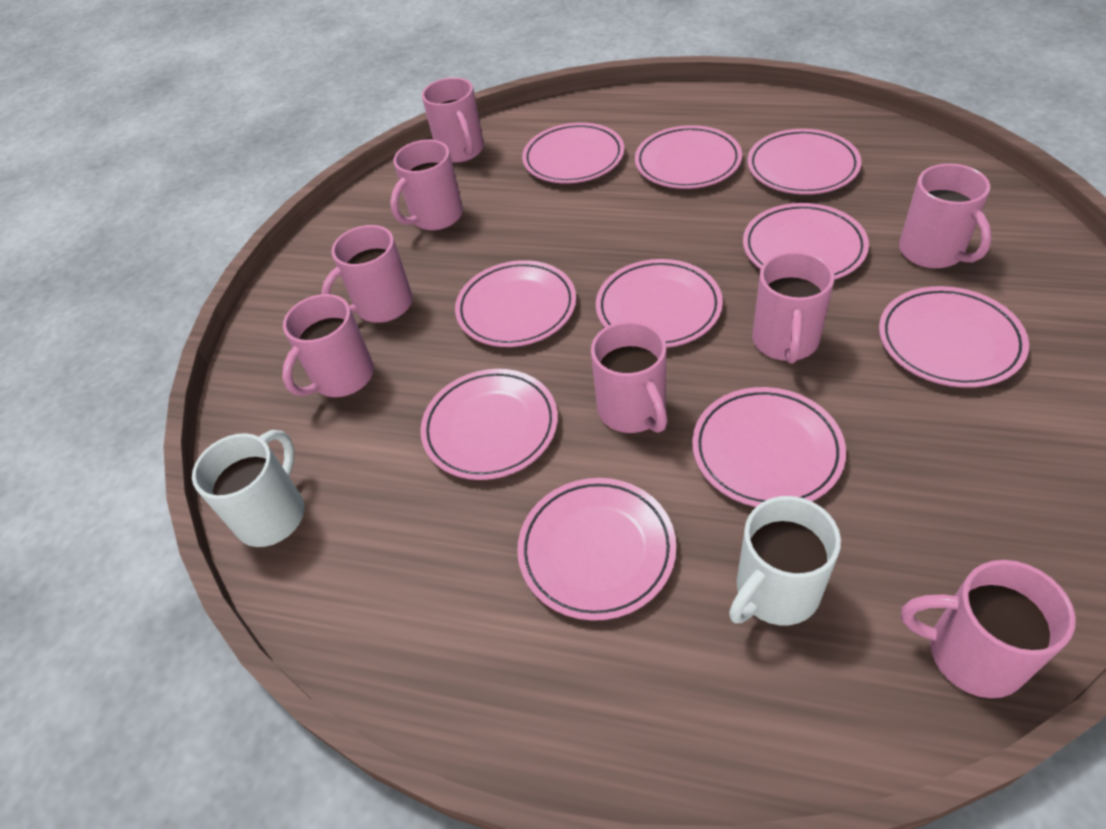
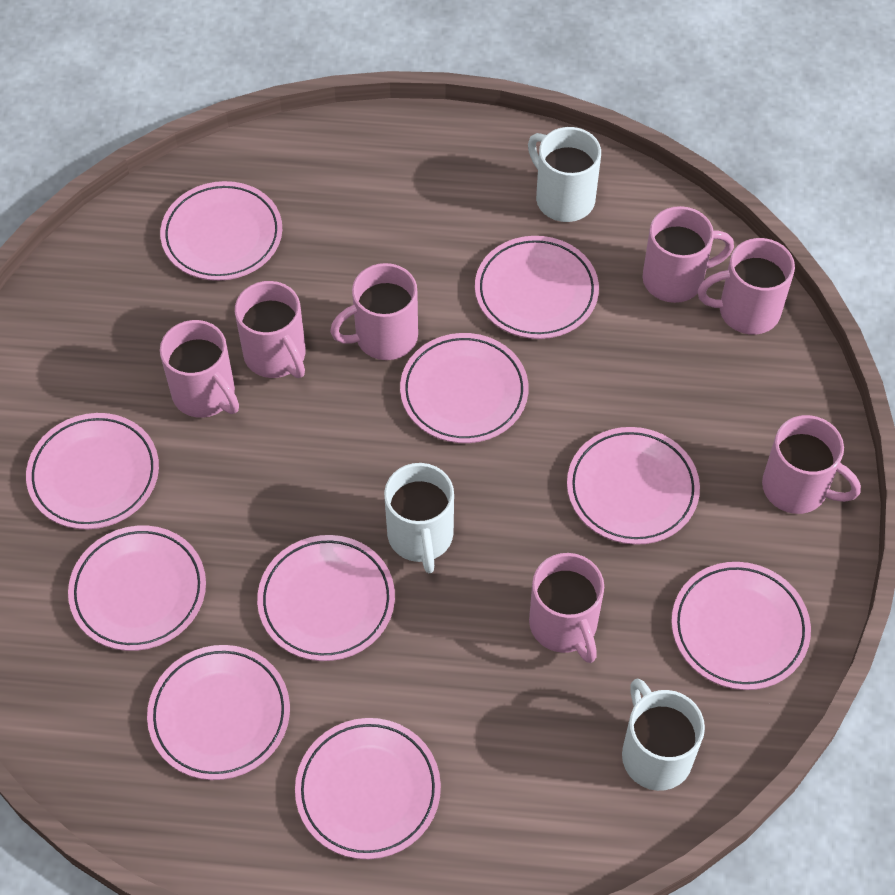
pink mug: 8 -> 7
white mug: 2 -> 3

